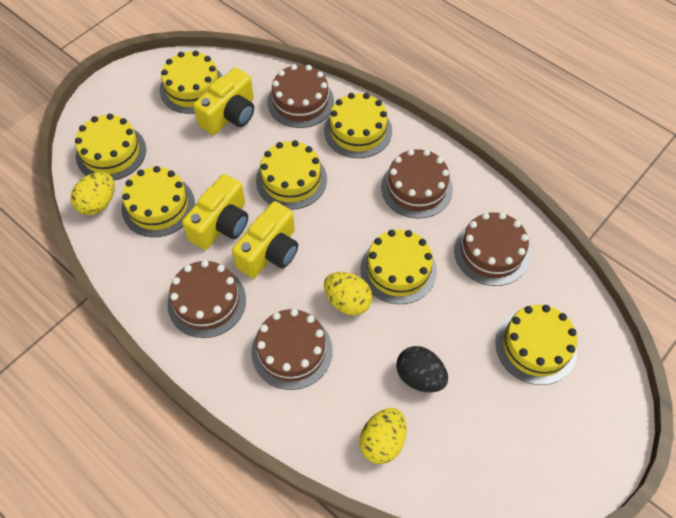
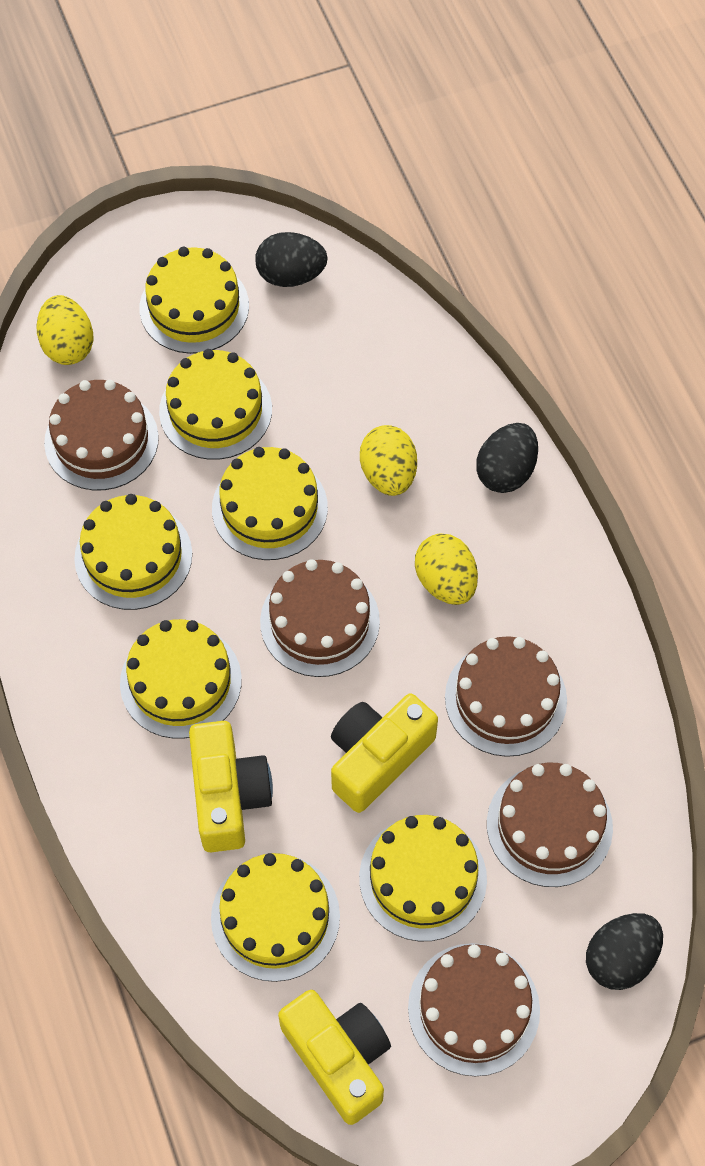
black egg: 1 -> 3

